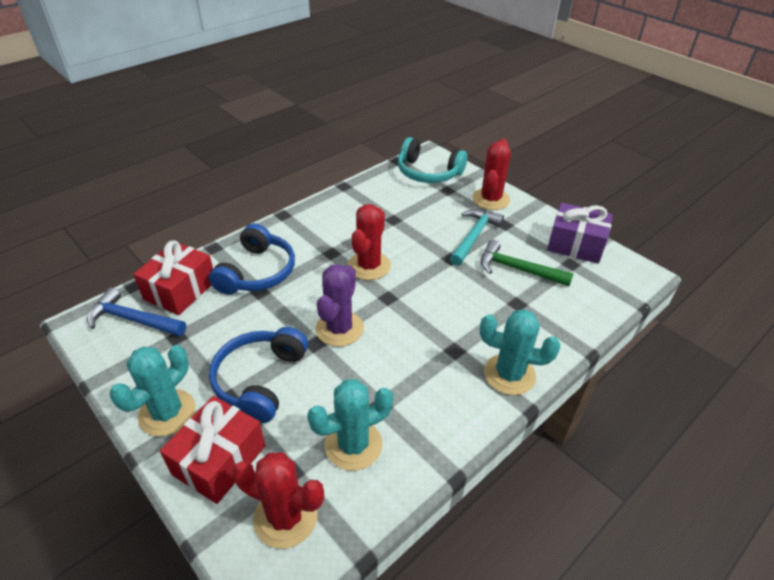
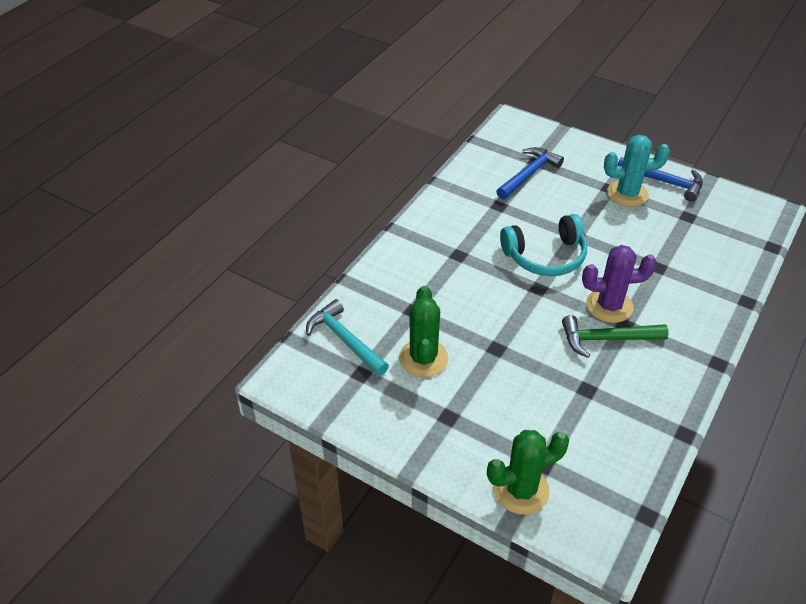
blue hammer: 1 -> 2
blue headphones: 2 -> 0
green cactus: 0 -> 2
purple gift: 1 -> 0
red cactus: 3 -> 0
red gift: 2 -> 0
turquoise cactus: 3 -> 1

